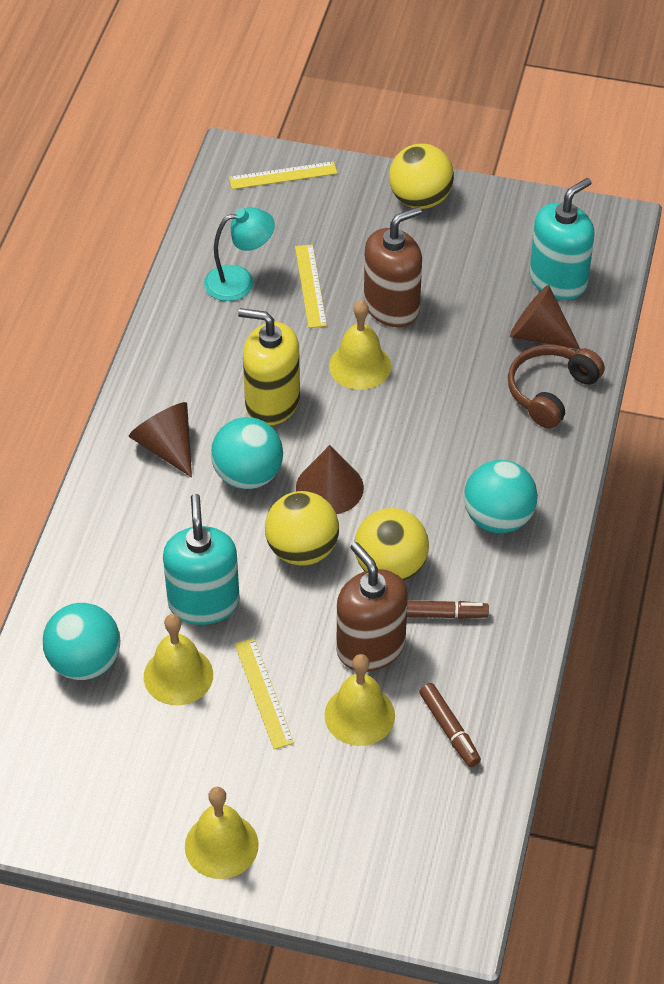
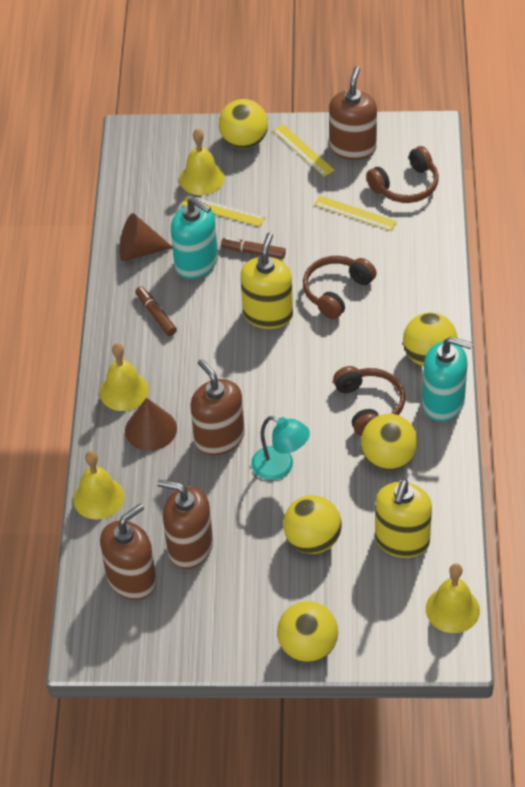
brown cone: 3 -> 2
brown headphones: 1 -> 3
brown soap dispenser: 2 -> 4
turquoise ball: 3 -> 0
yellow ball: 3 -> 5
yellow soap dispenser: 1 -> 2

